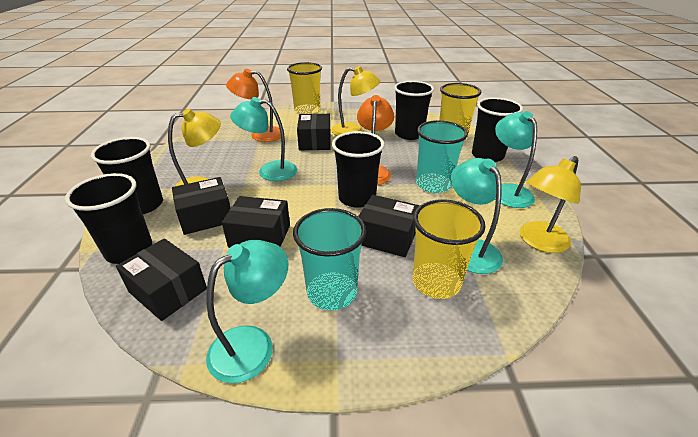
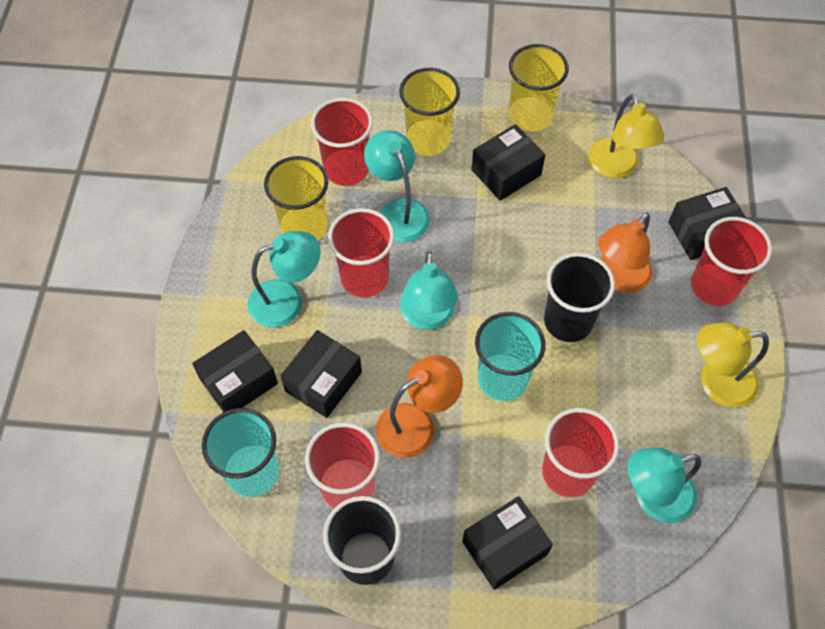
black cup: 5 -> 2
red cup: 0 -> 5
yellow lamp: 3 -> 2

